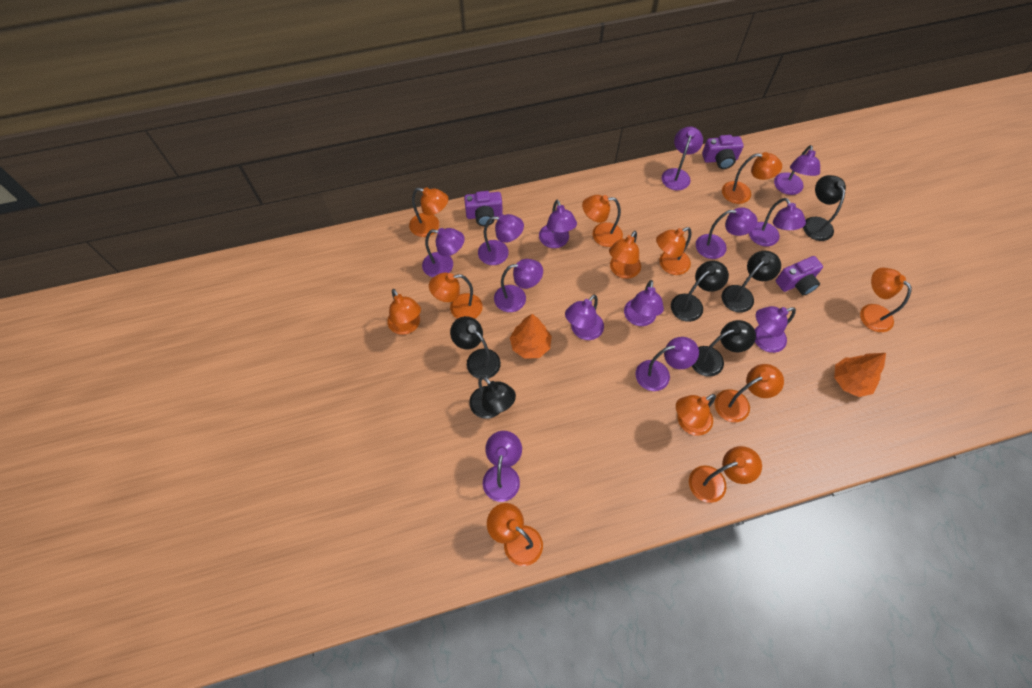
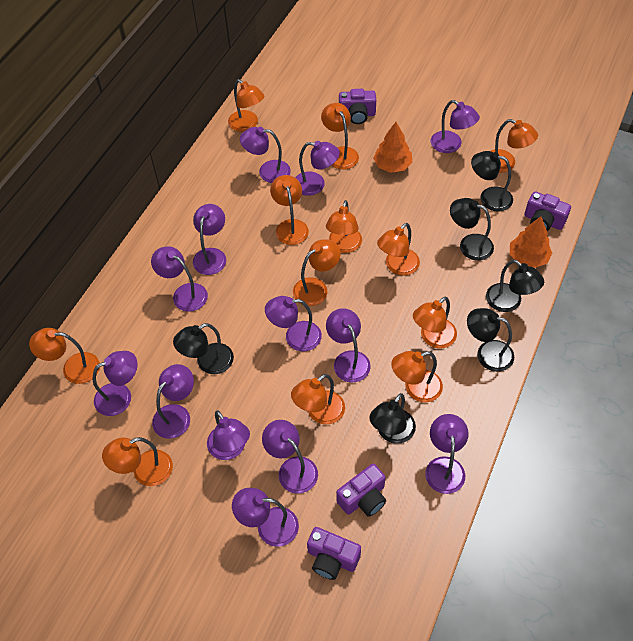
purple camera: 3 -> 4

